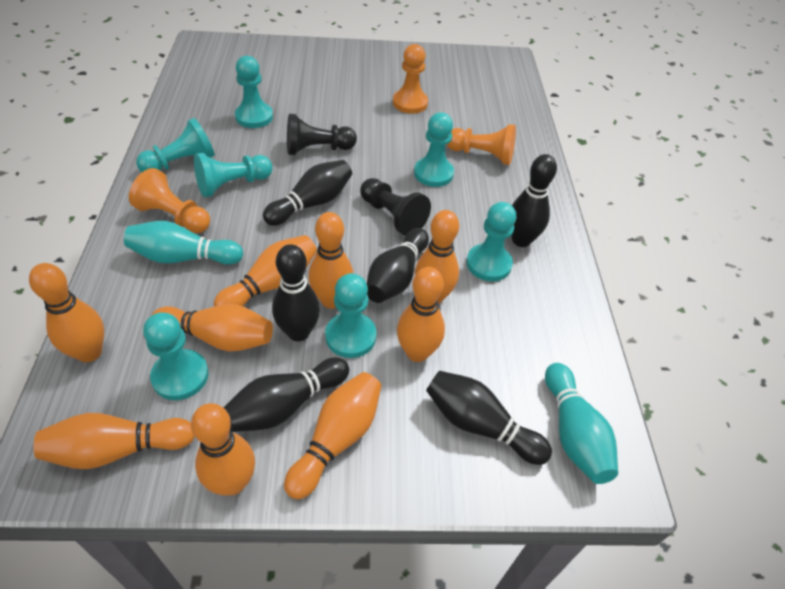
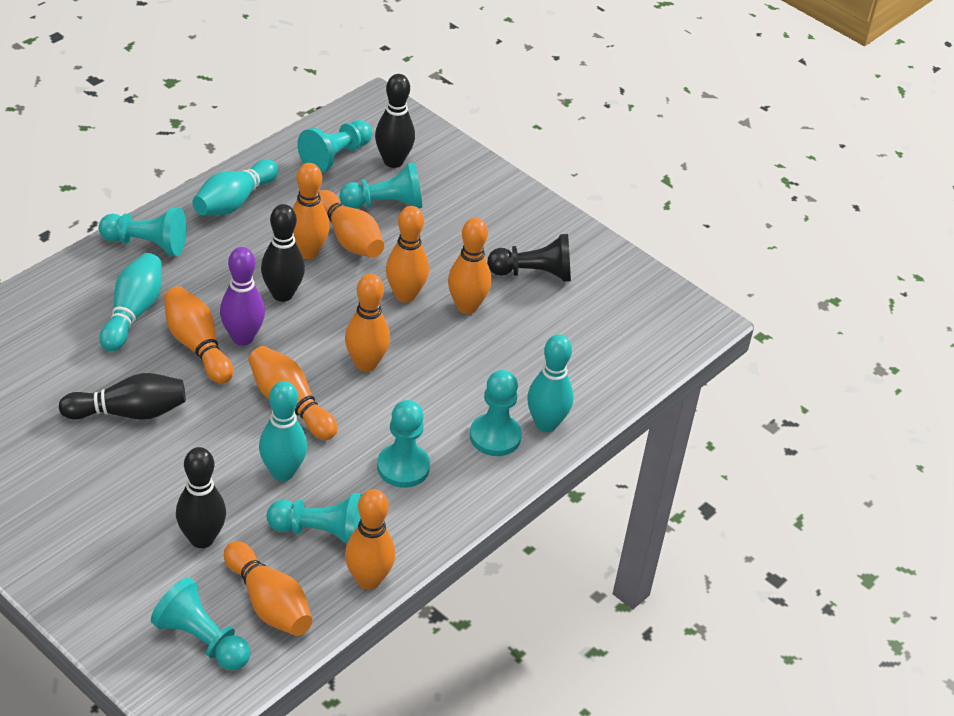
black bowling pin: 6 -> 4
black pawn: 2 -> 1
orange pawn: 3 -> 0
purple bowling pin: 0 -> 1
turquoise bowling pin: 2 -> 4

